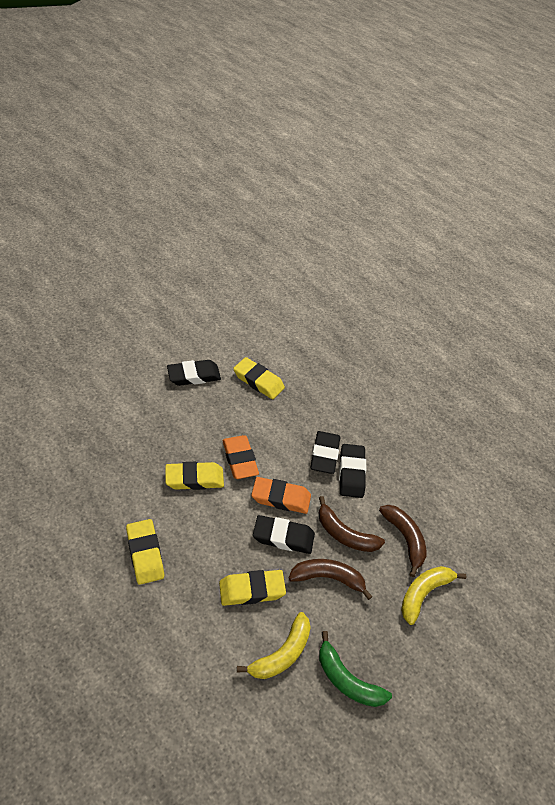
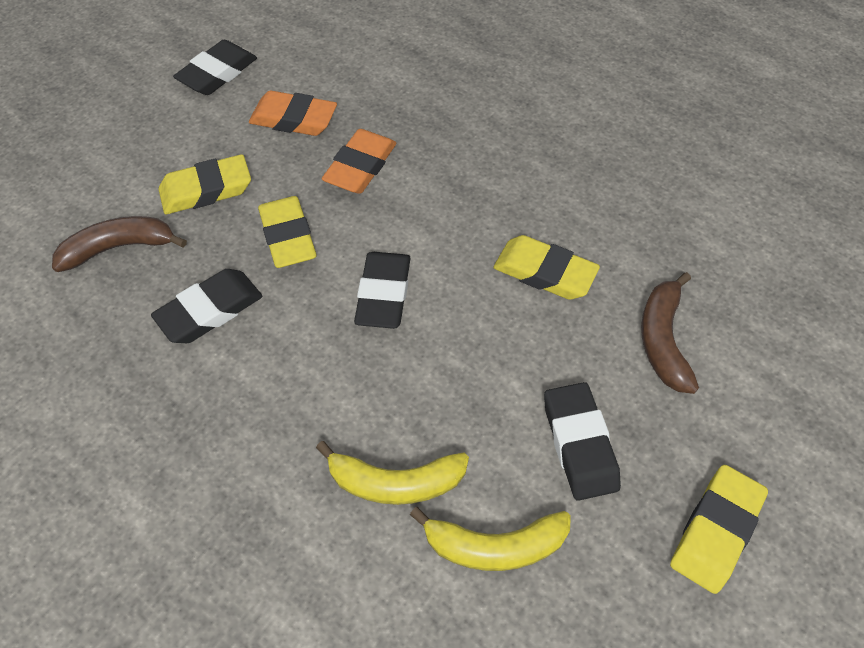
brown banana: 3 -> 2
green banana: 1 -> 0

